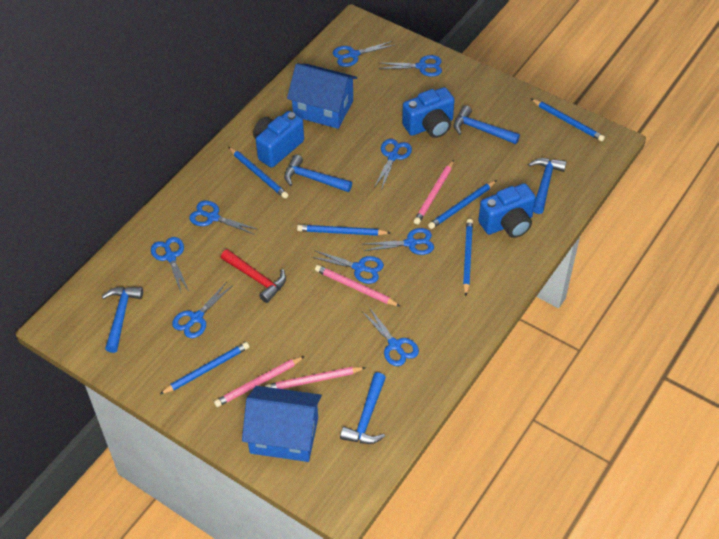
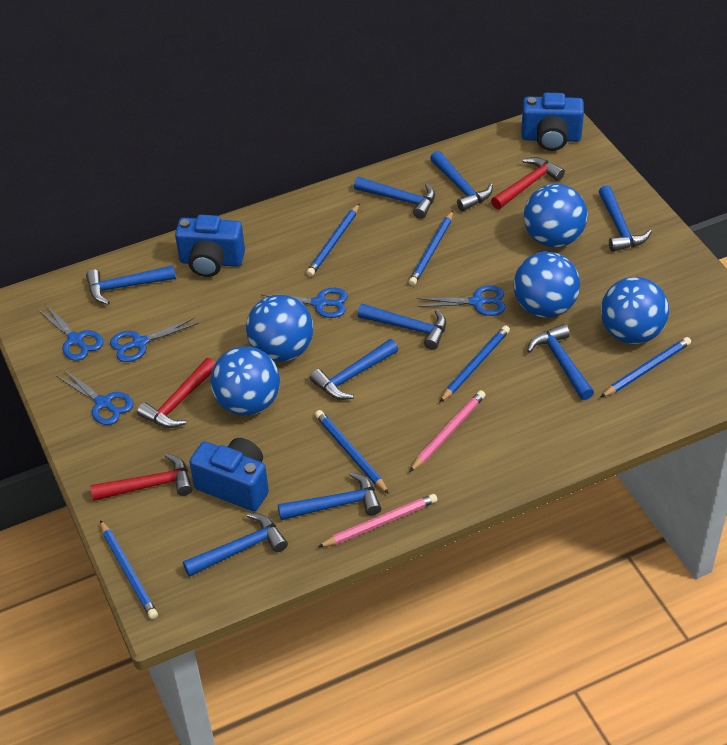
blue ball: 0 -> 5
blue hammer: 5 -> 9
blue house: 2 -> 0
blue scissors: 9 -> 5
pink pencil: 4 -> 2
red hammer: 1 -> 3

